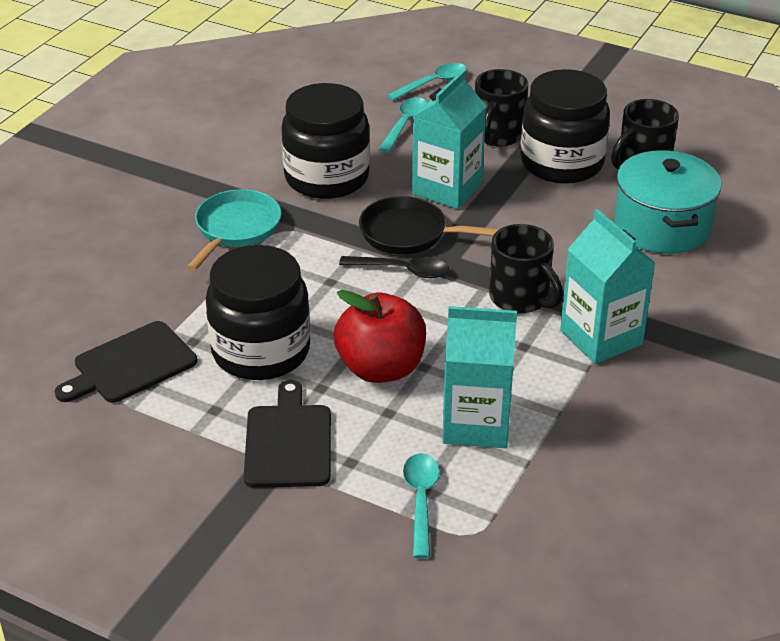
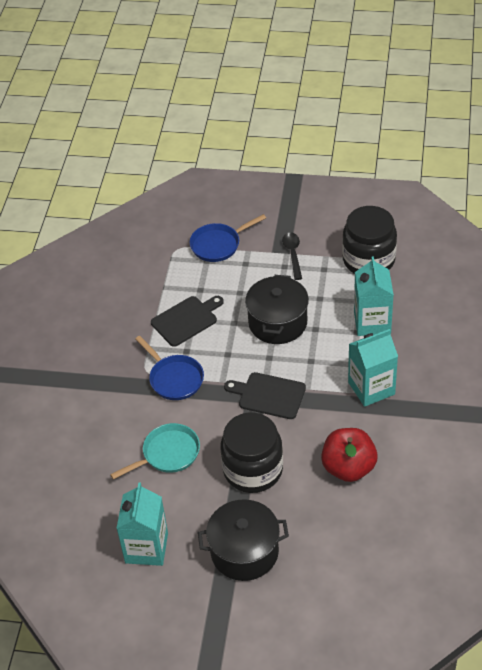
black jar: 3 -> 2
black mug: 3 -> 0
black pan: 1 -> 0
black pot: 0 -> 2
blue pan: 0 -> 2
turquoise pot: 1 -> 0
turquoise spoon: 3 -> 0

